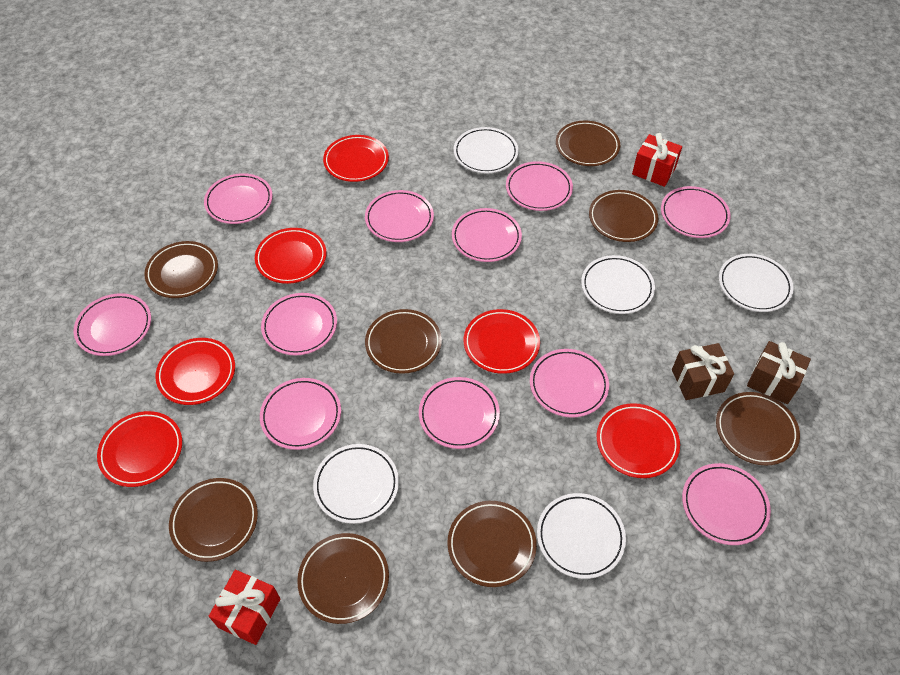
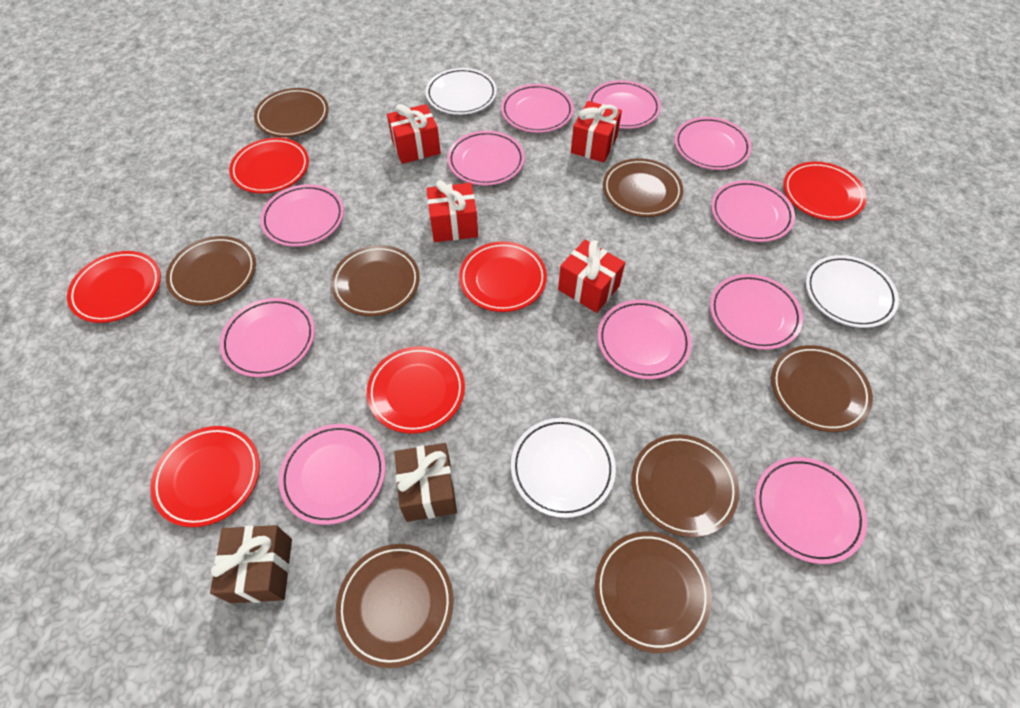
red gift: 2 -> 4
white plate: 5 -> 3

